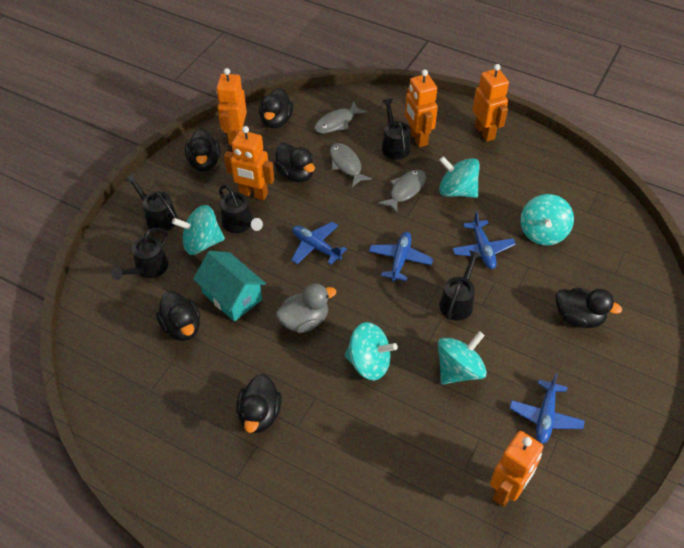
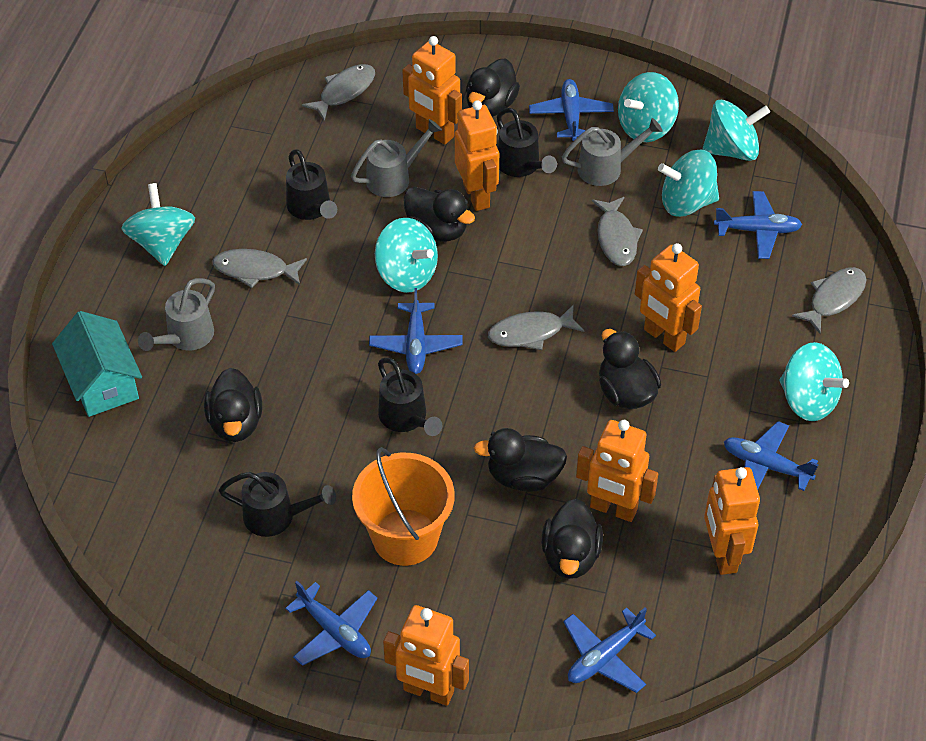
black watering can: 5 -> 4
blue plane: 4 -> 6
grey duck: 1 -> 0
grey fish: 3 -> 5
grey watering can: 0 -> 3
orange bucket: 0 -> 1
orange robot: 5 -> 6
turquoise spinning top: 5 -> 6

